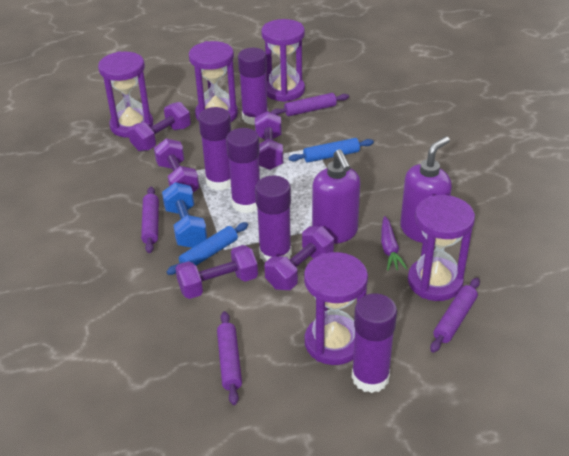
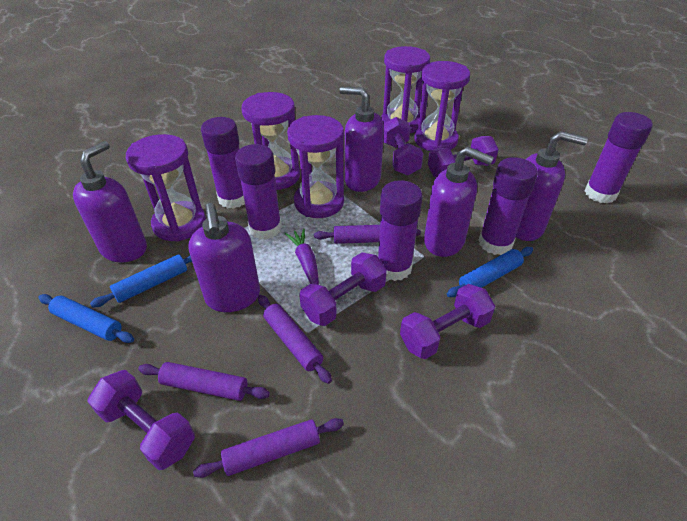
blue dumbbell: 1 -> 0
blue rolling pin: 2 -> 3
purple soap dispenser: 2 -> 5

